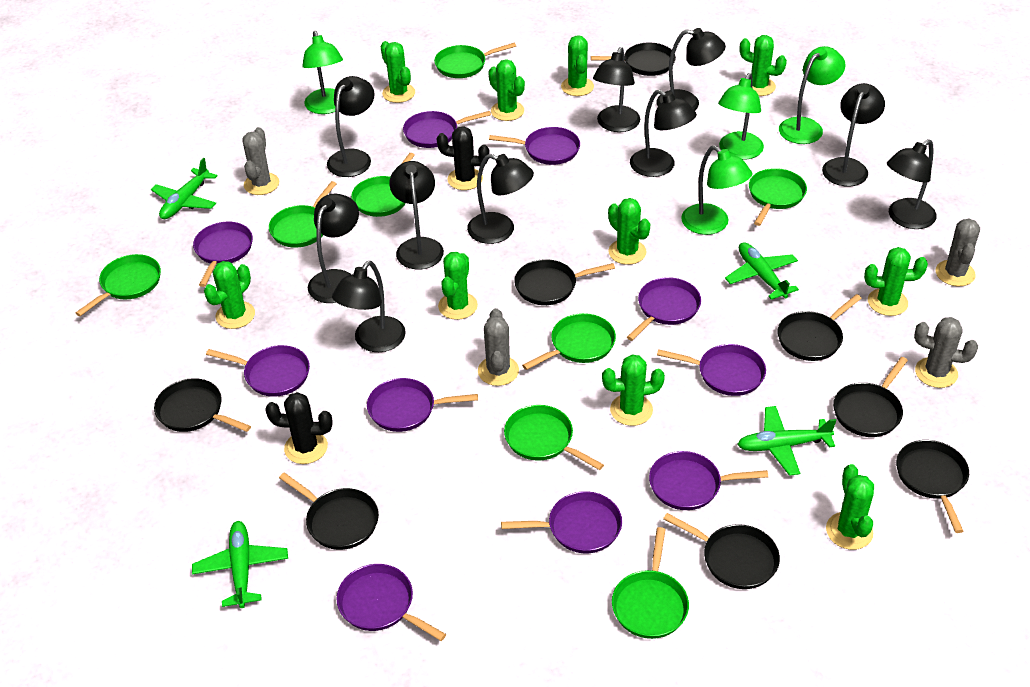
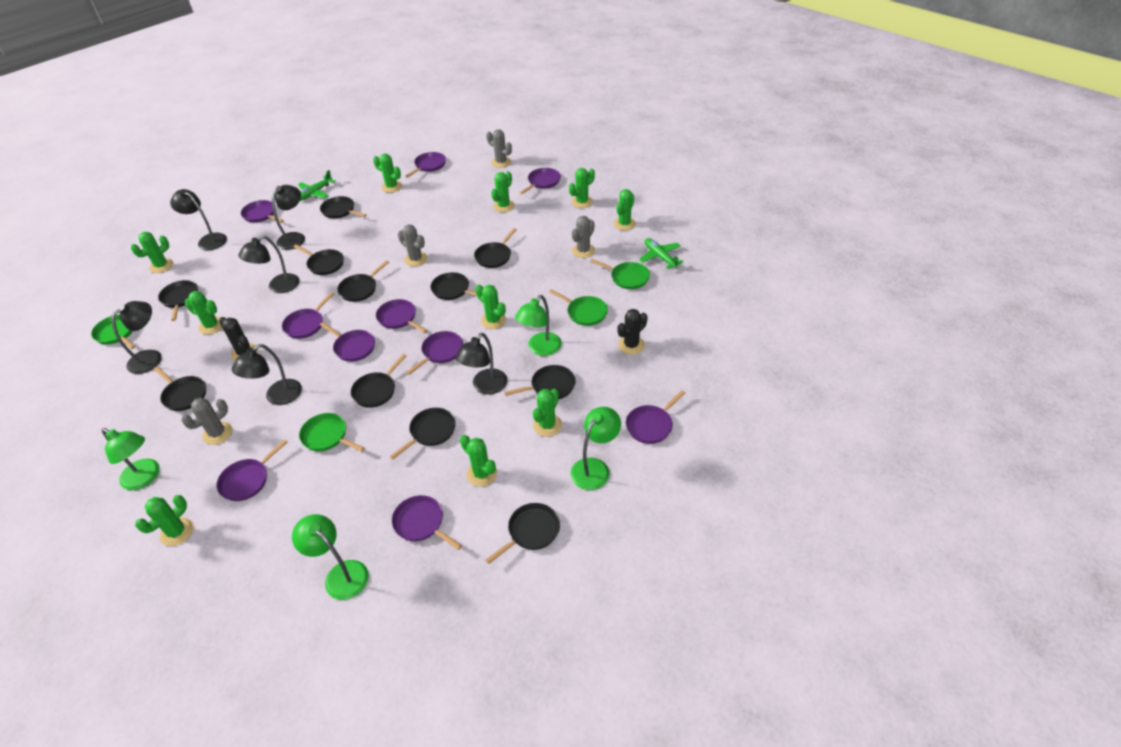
black lamp: 10 -> 6
black pan: 8 -> 11
green pan: 8 -> 4
green plane: 4 -> 2

